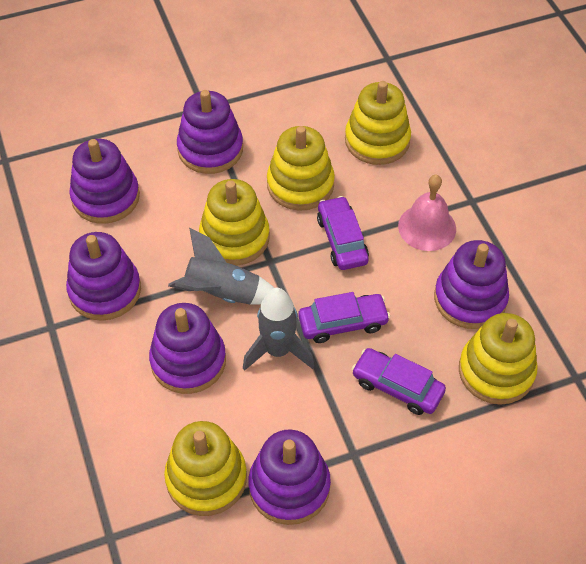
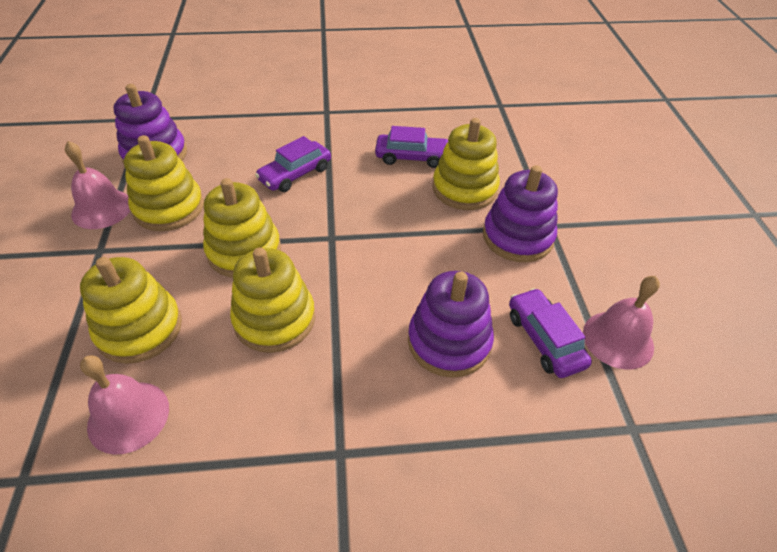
grey rocket: 2 -> 0
pink bell: 1 -> 3
purple stacking toy: 6 -> 3

